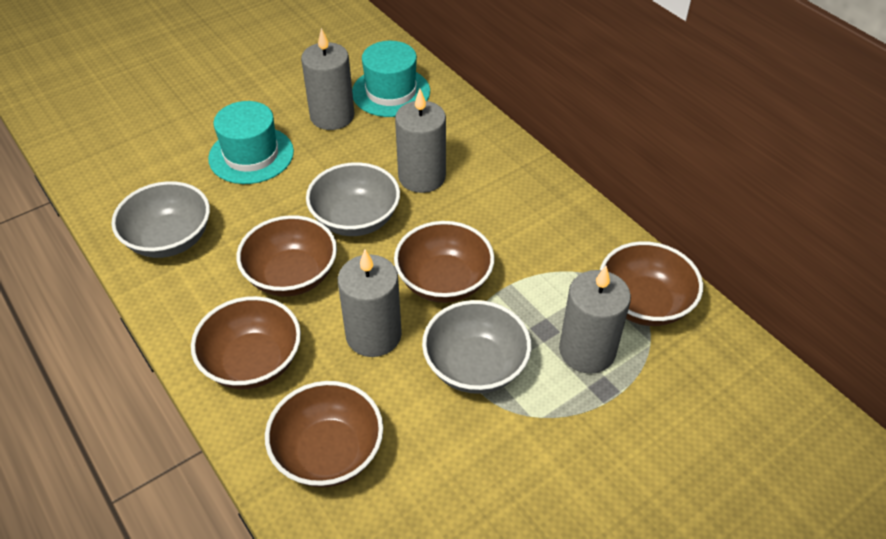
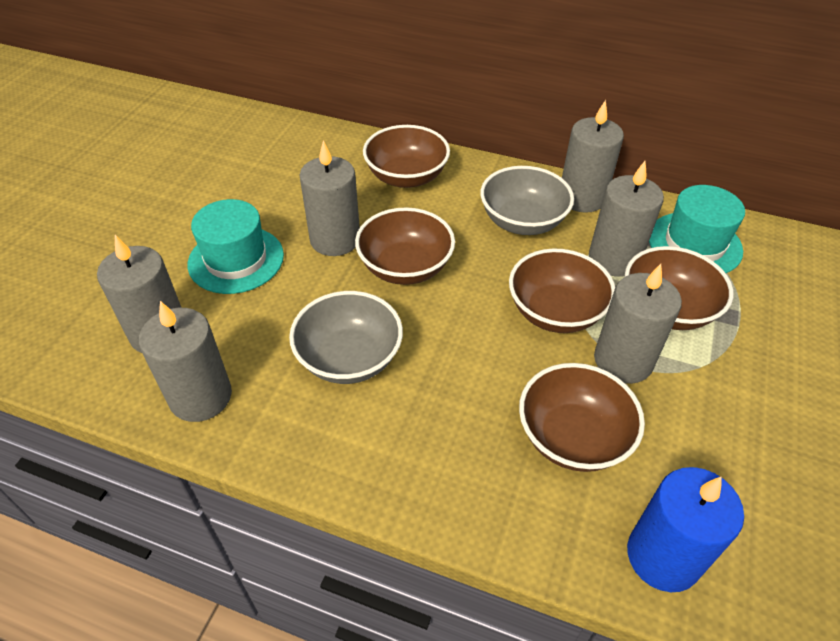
blue candle: 0 -> 1
grey bowl: 3 -> 2
grey candle: 4 -> 6

